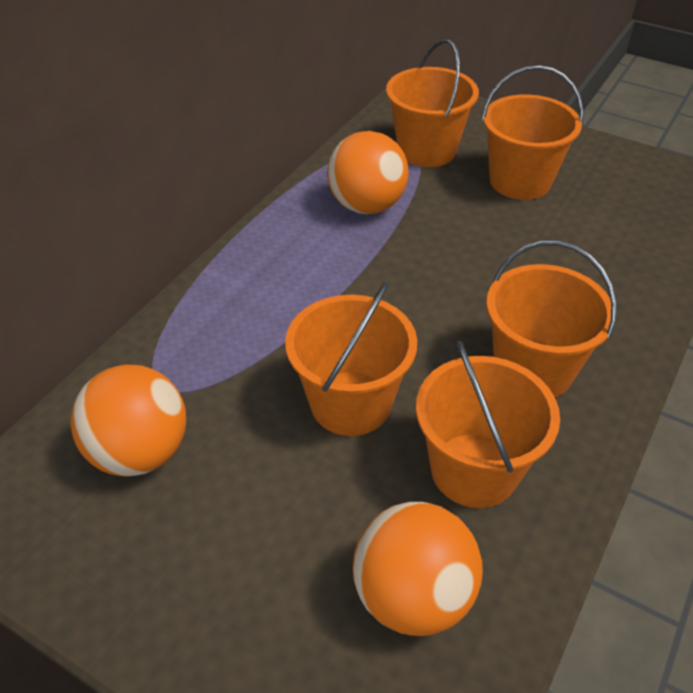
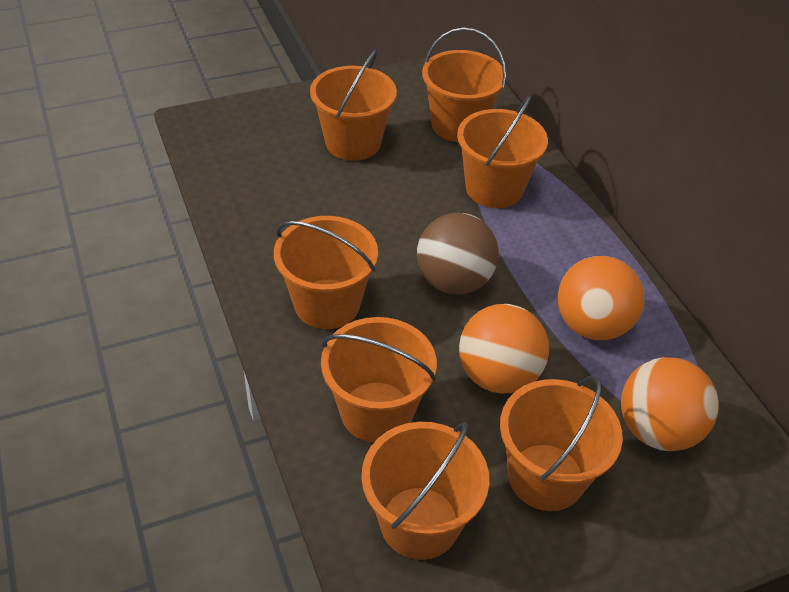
brown ball: 0 -> 1
orange bucket: 5 -> 7

